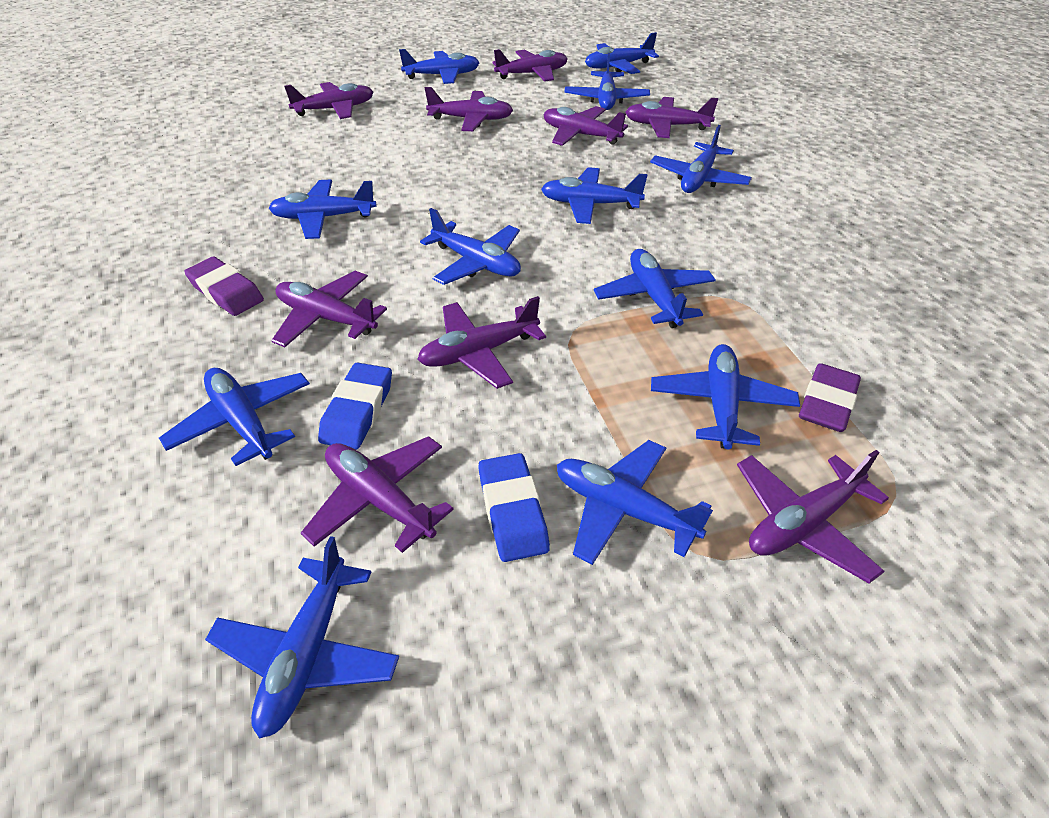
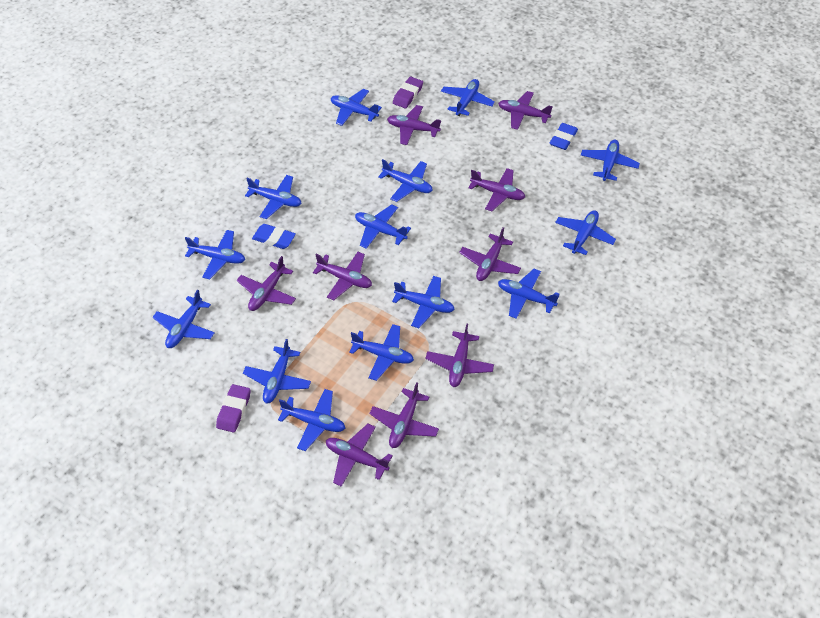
blue plane: 12 -> 14

